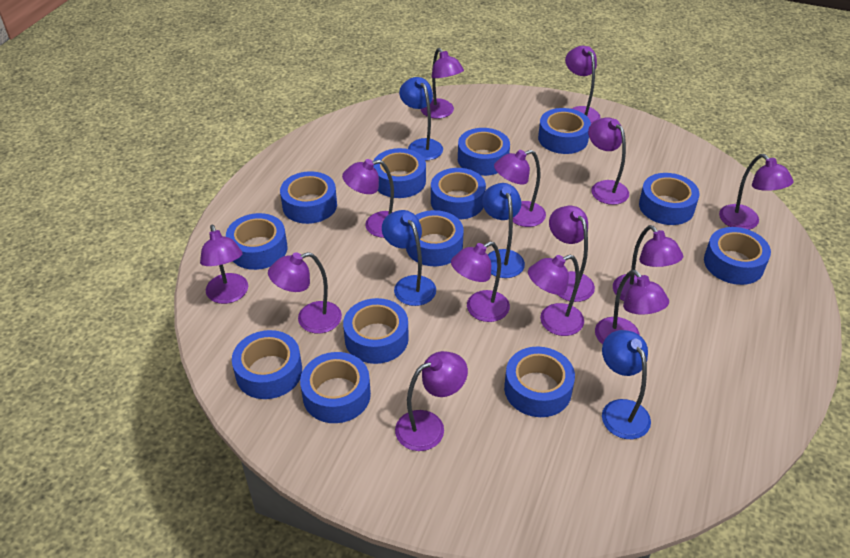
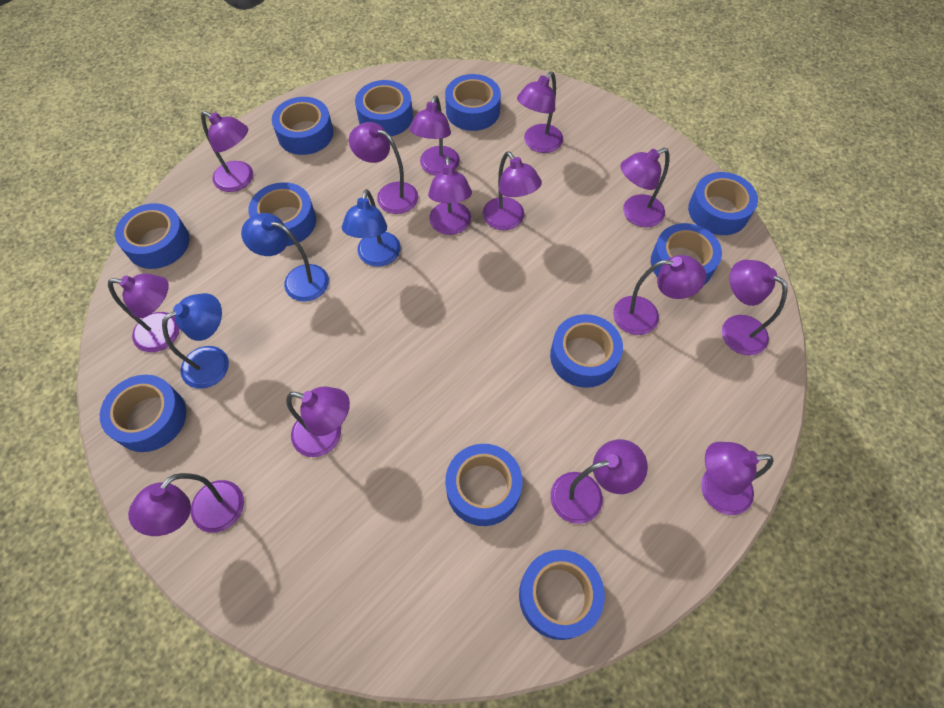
blue lamp: 4 -> 3
blue tape: 13 -> 11

